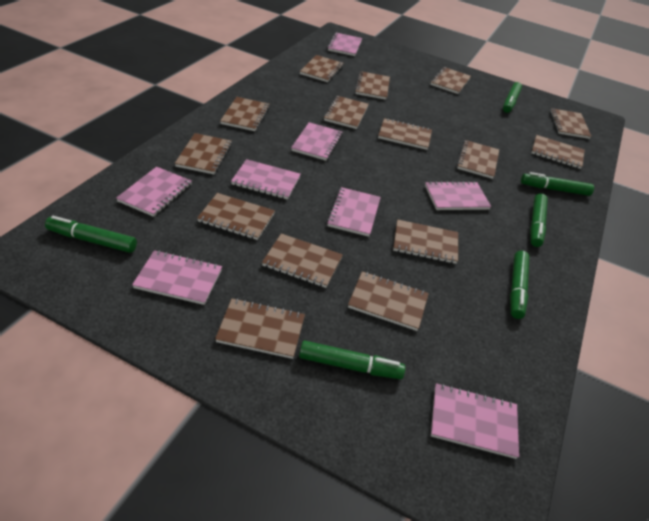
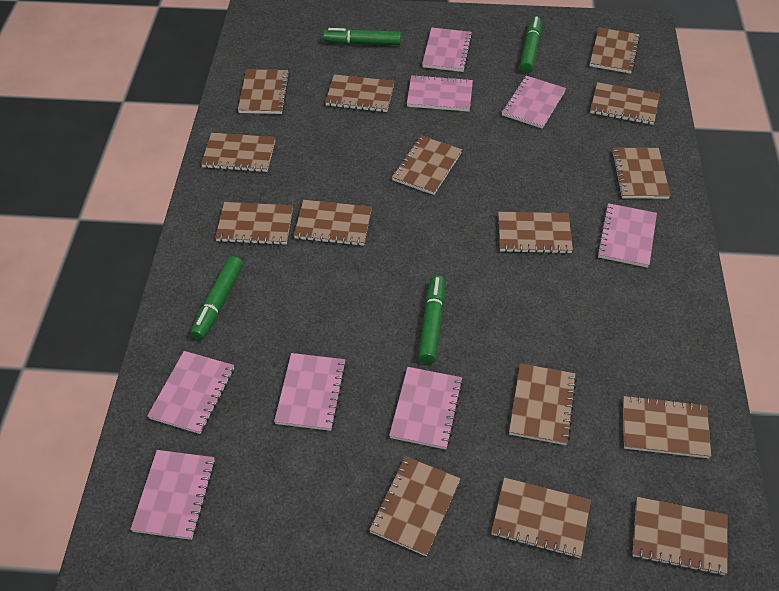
green marker: 6 -> 4

